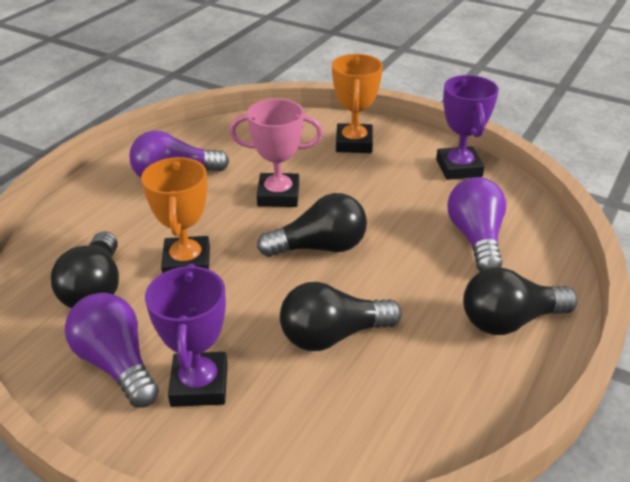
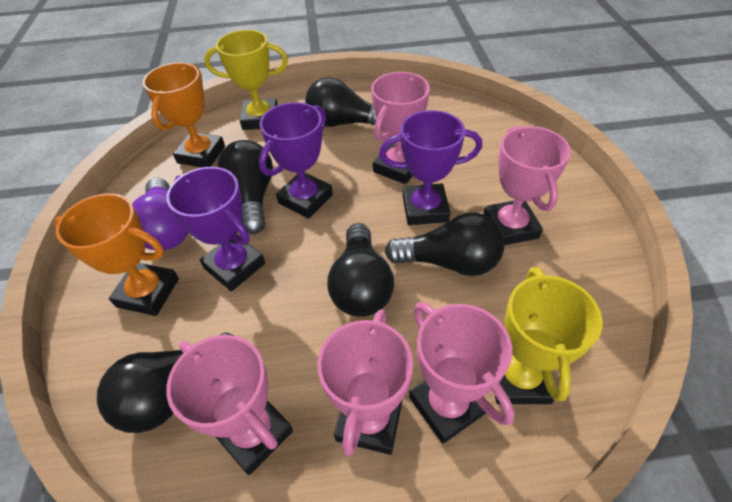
black light bulb: 4 -> 5
pink trophy: 1 -> 5
purple light bulb: 3 -> 1
purple trophy: 2 -> 3
yellow trophy: 0 -> 2

